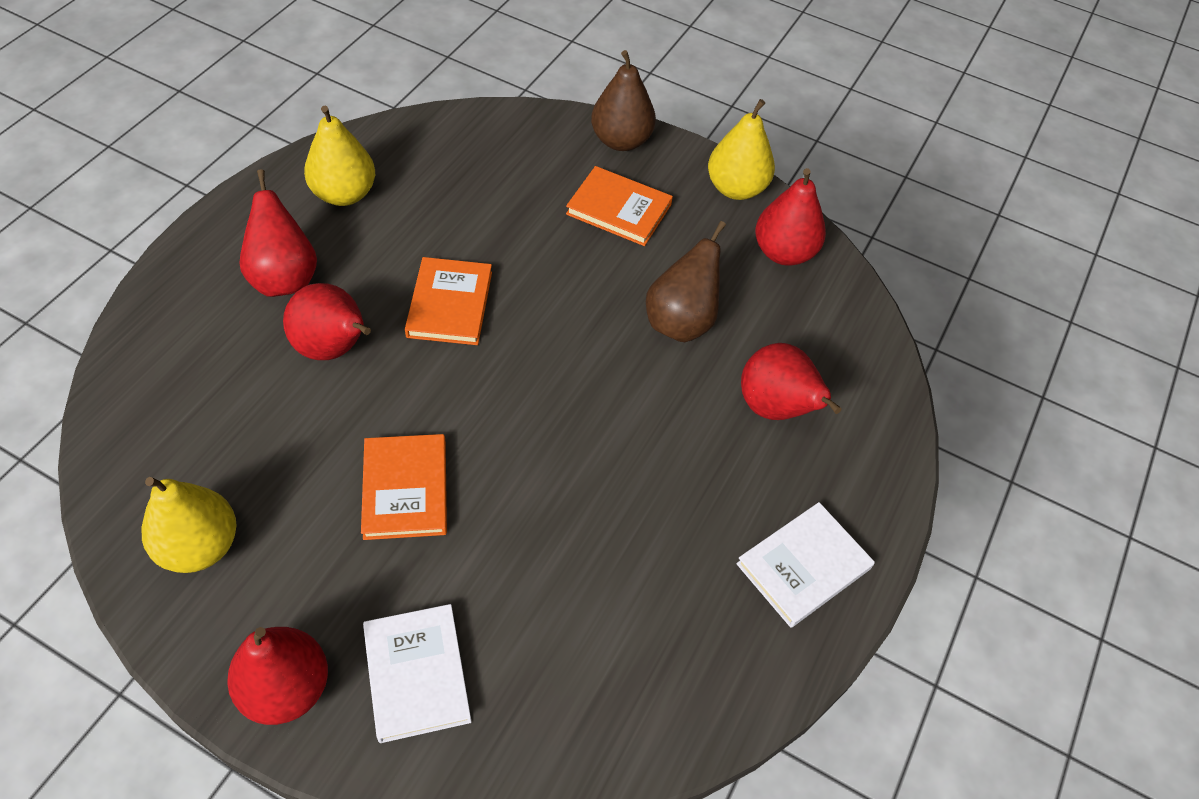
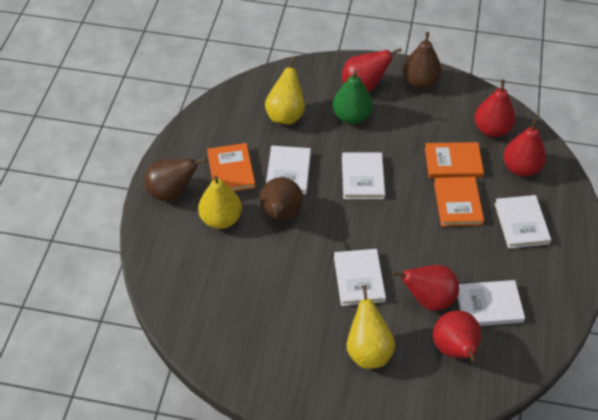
brown pear: 2 -> 3
green pear: 0 -> 1
white book: 2 -> 5

